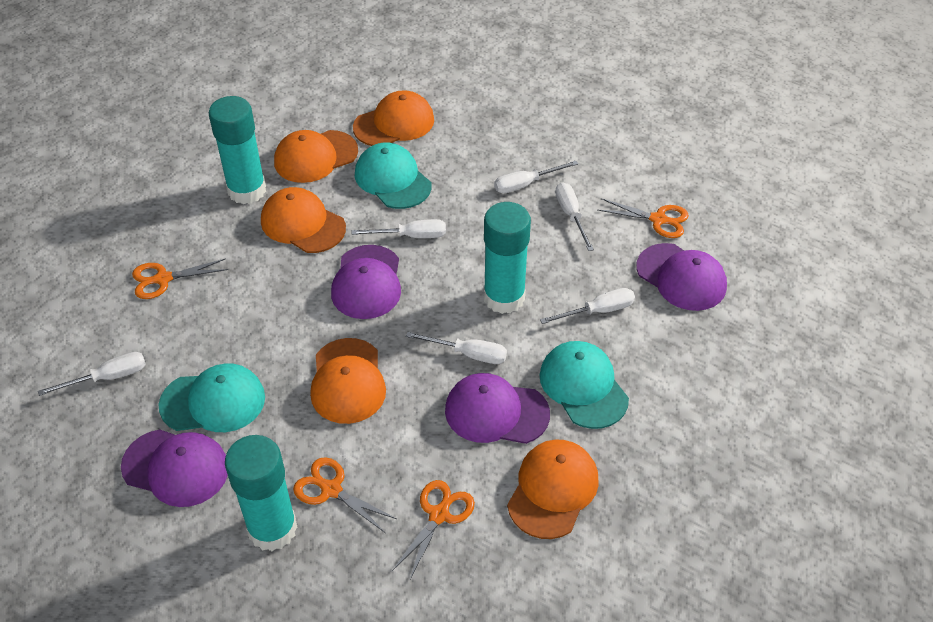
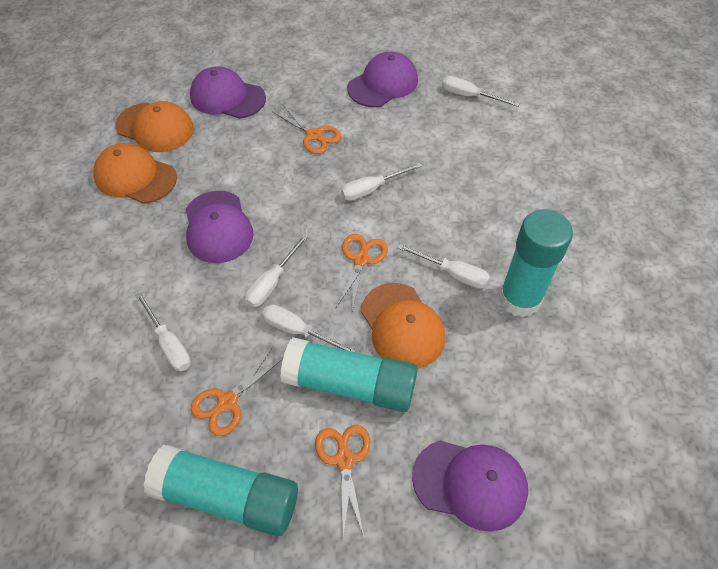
orange cap: 5 -> 3
turquoise cap: 3 -> 0

